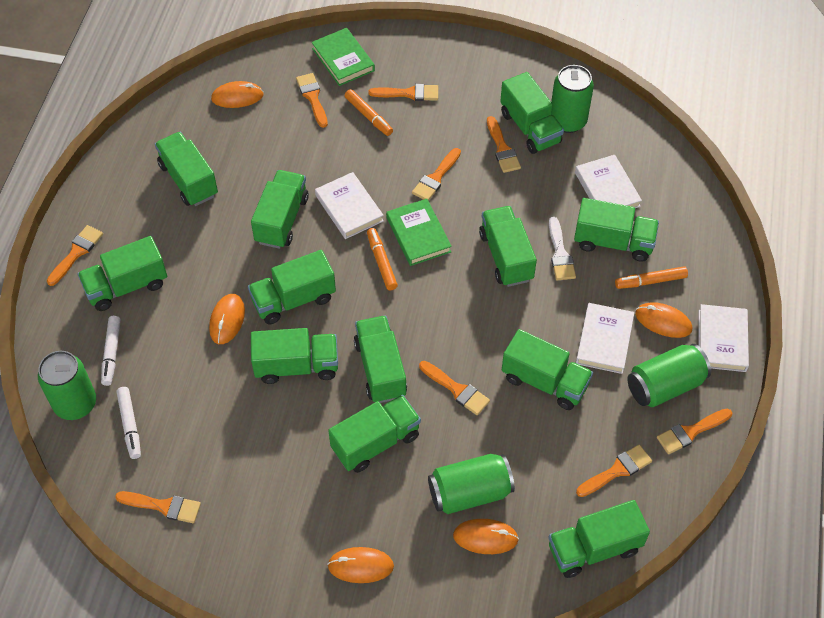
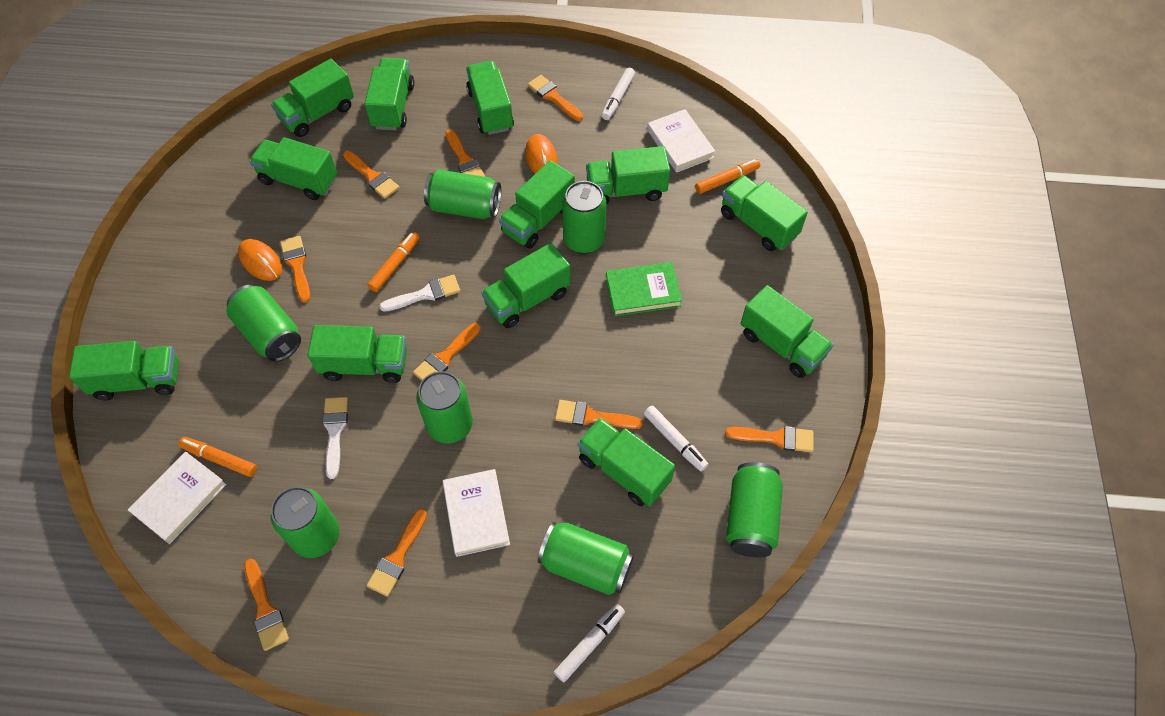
green book: 2 -> 1
green can: 4 -> 7
orange mouse: 5 -> 2
white book: 4 -> 3
white brush: 1 -> 2
white marker: 2 -> 3

